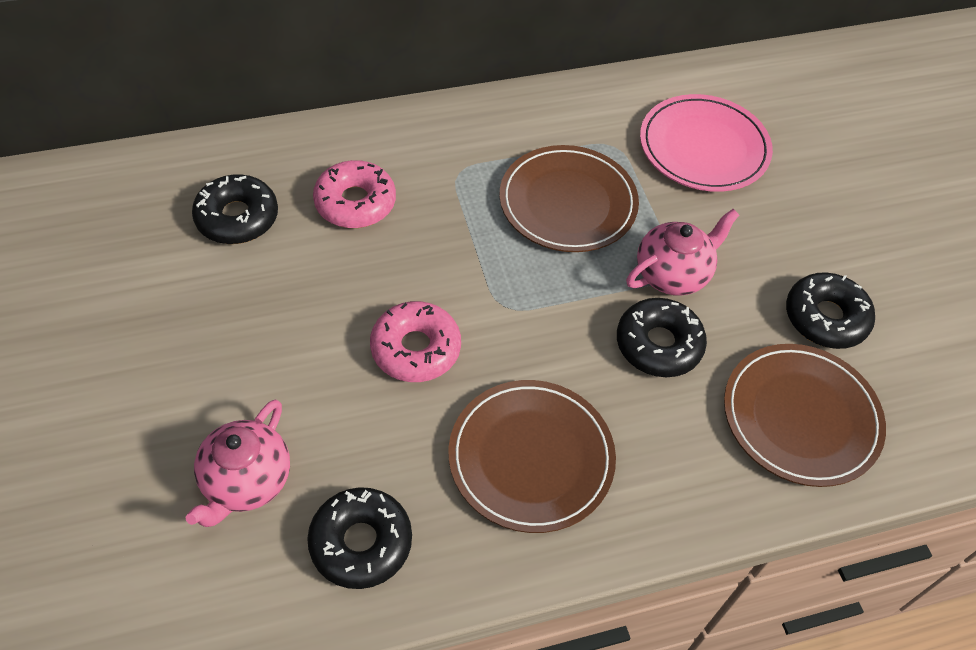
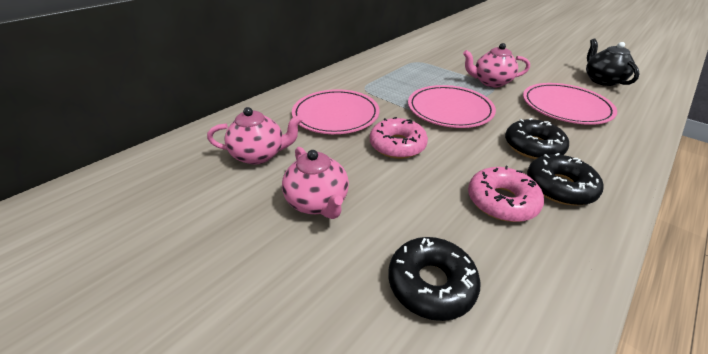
black donut: 4 -> 3
black teapot: 0 -> 1
brown plate: 3 -> 0
pink plate: 1 -> 3
pink teapot: 2 -> 3

